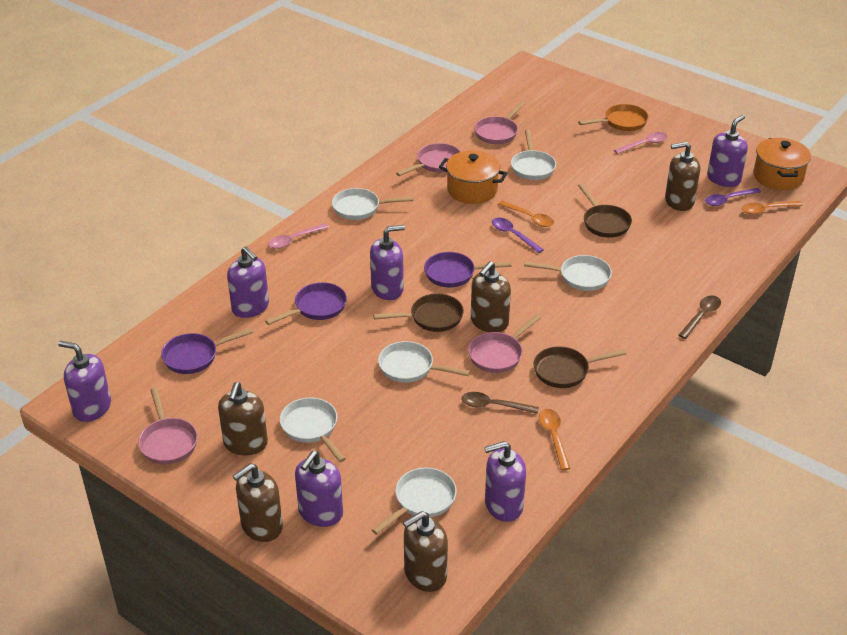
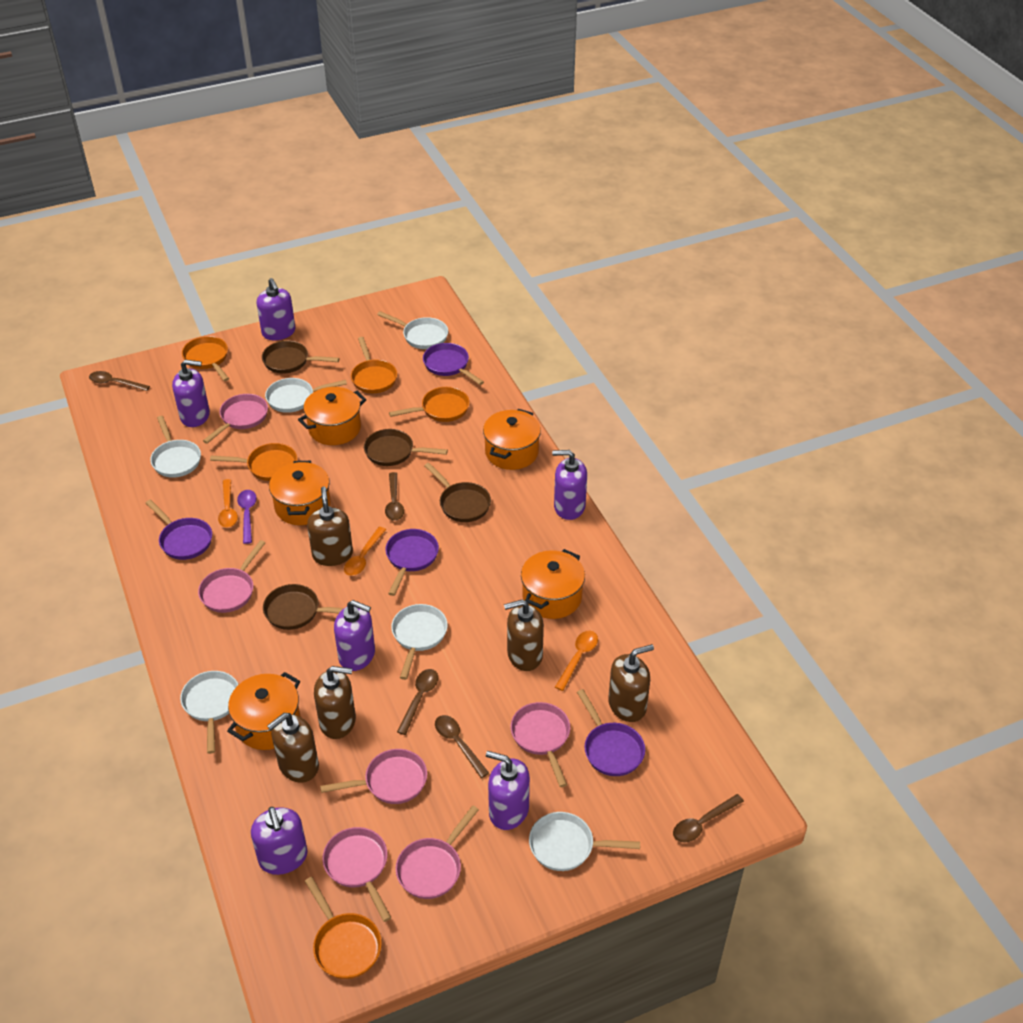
brown pan: 3 -> 4
brown spoon: 2 -> 5
orange pan: 1 -> 5
orange pot: 2 -> 5
pink pan: 4 -> 6
pink spoon: 2 -> 0
purple pan: 3 -> 4
purple spoon: 2 -> 1

